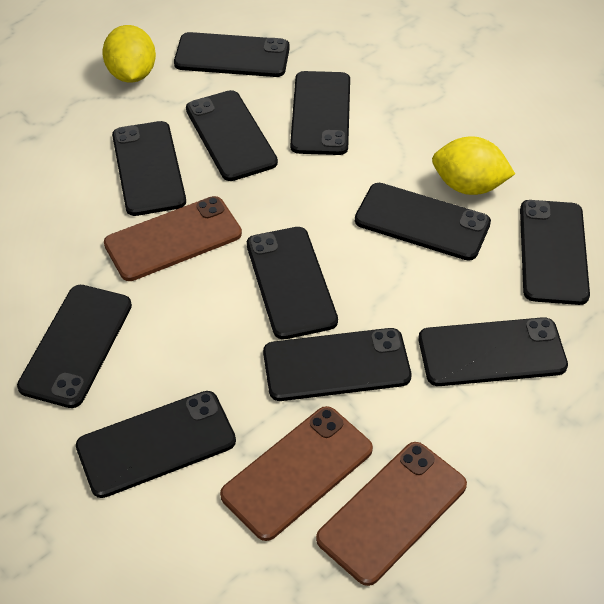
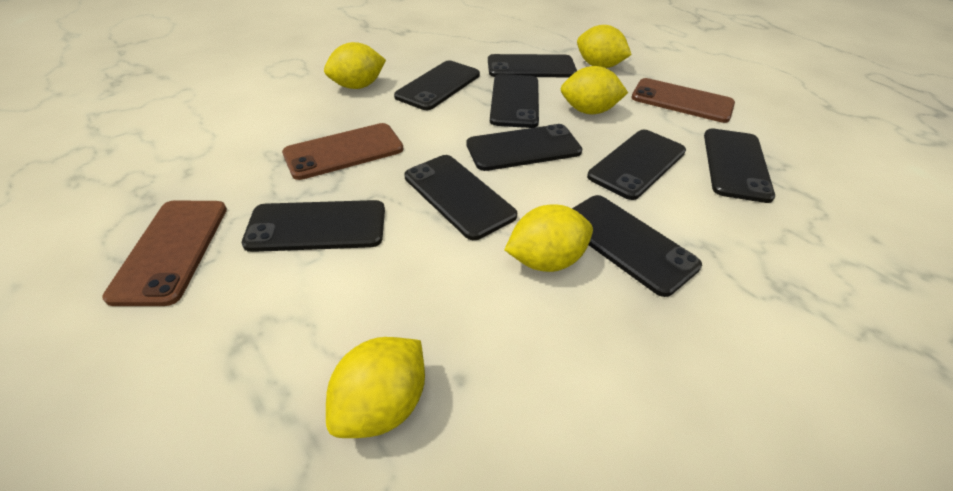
black phone: 11 -> 9
yellow lemon: 2 -> 5

